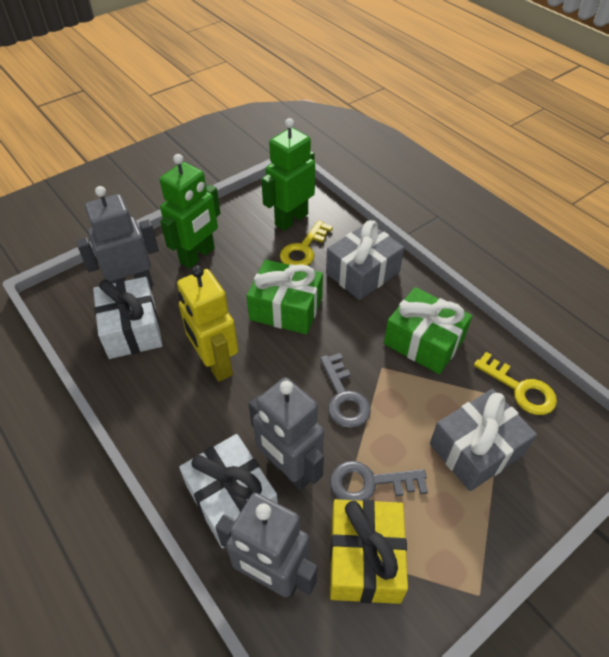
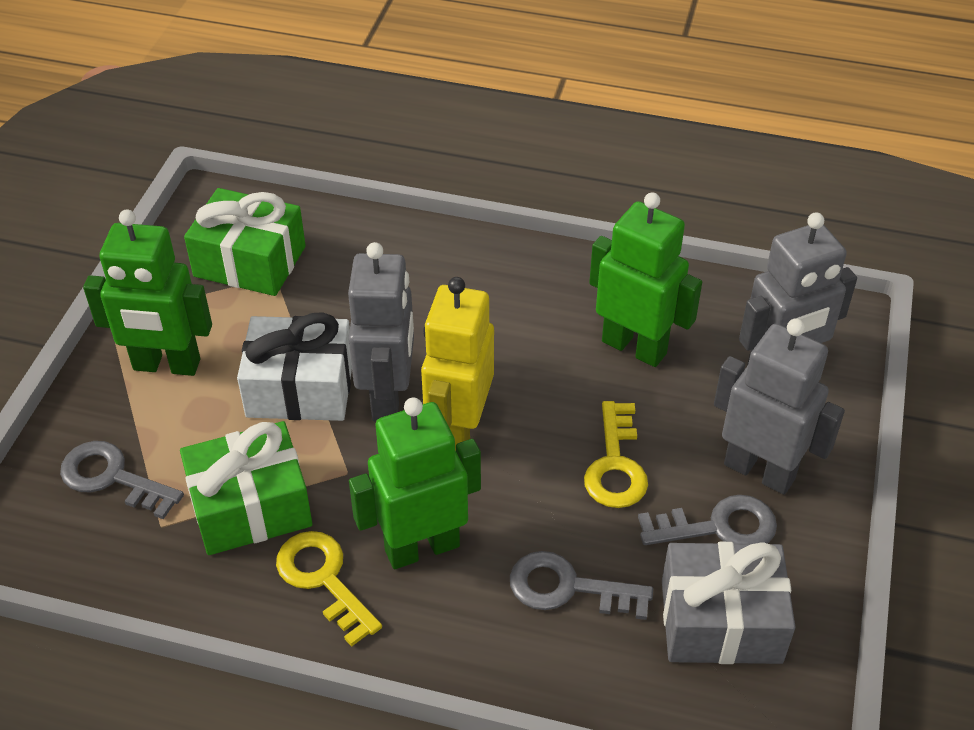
green robot: 2 -> 3
grey gift: 2 -> 1
grey key: 2 -> 3
white gift: 2 -> 1
yellow gift: 1 -> 0

